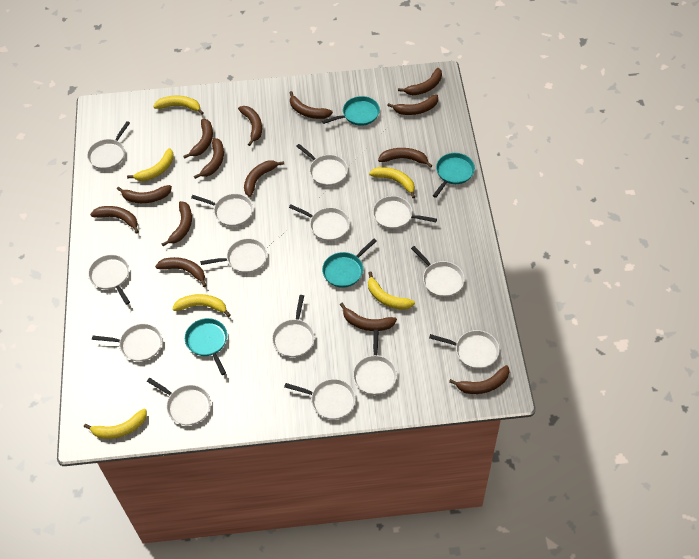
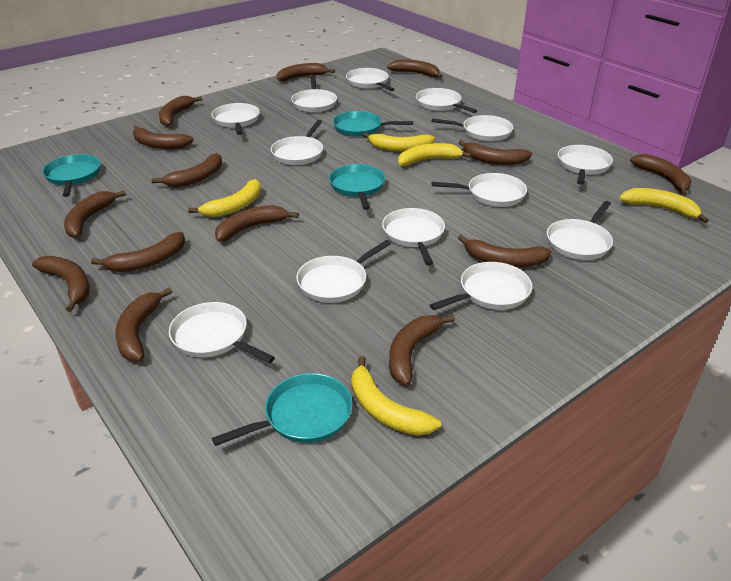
white pan: 14 -> 13
yellow banana: 6 -> 5

